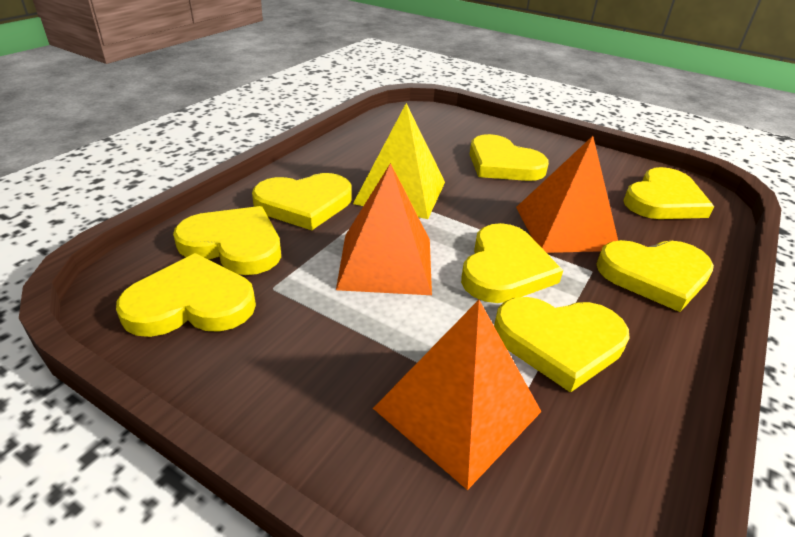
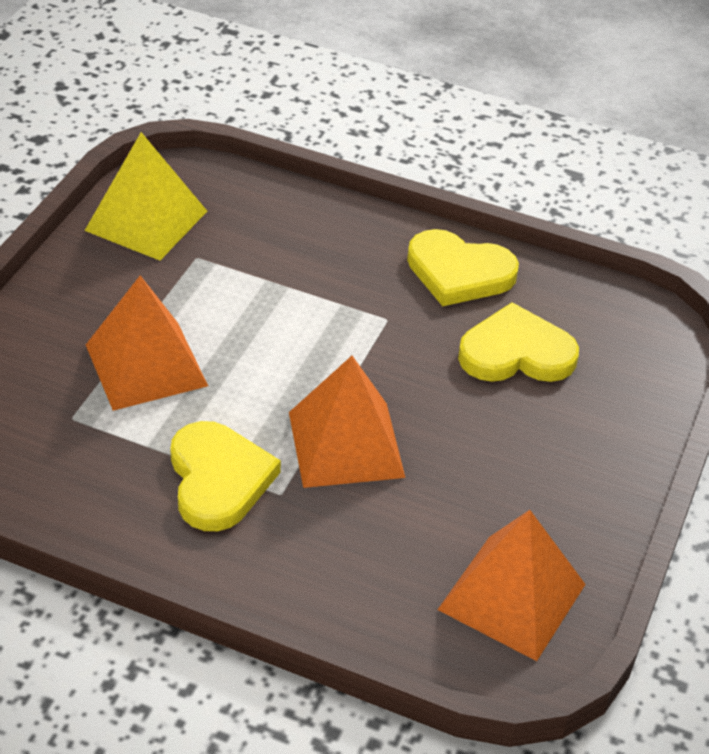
yellow heart: 8 -> 3

